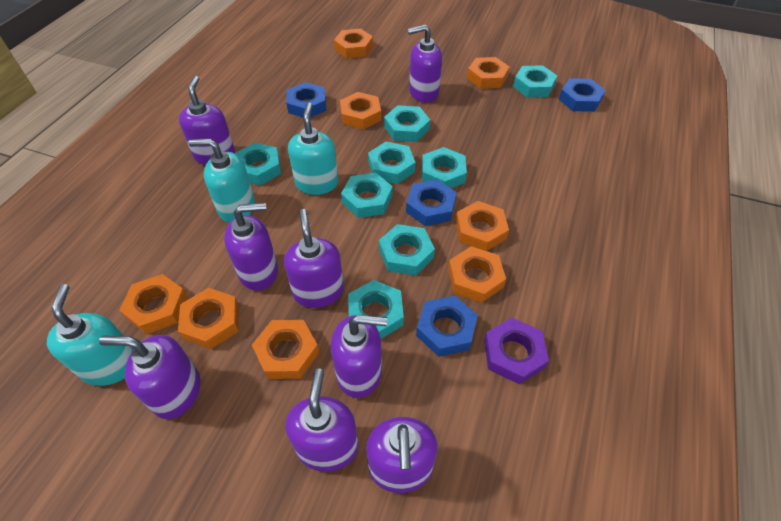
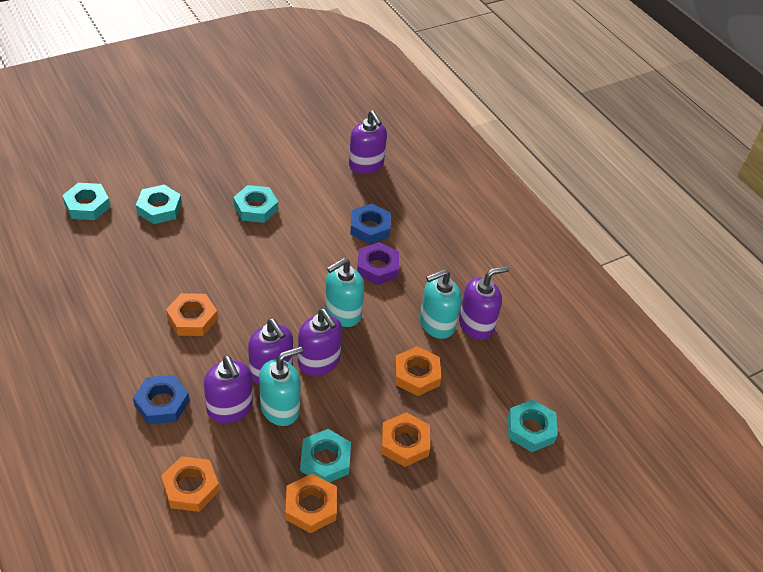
blue nut: 4 -> 2
orange nut: 8 -> 5
purple soap dispenser: 8 -> 5
turquoise nut: 8 -> 5

